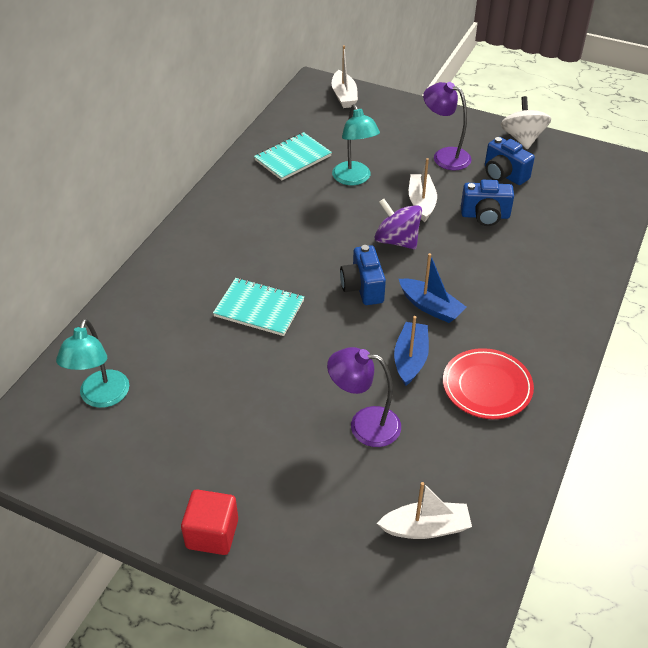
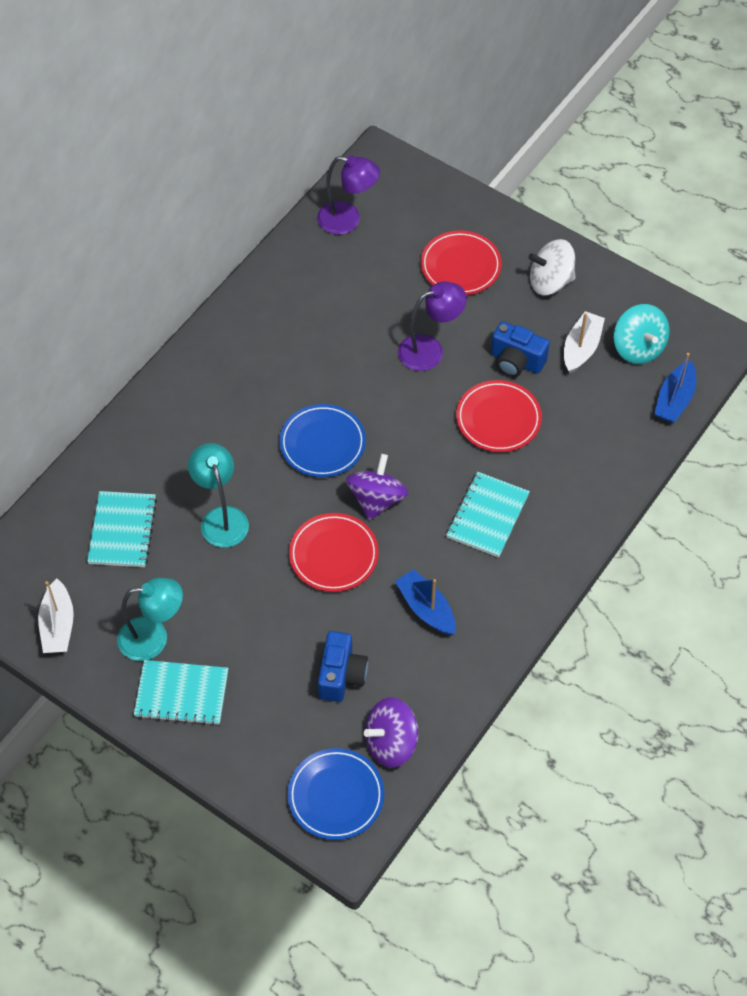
blue camera: 3 -> 2
blue plate: 0 -> 2
purple spinning top: 1 -> 2
red cube: 1 -> 0
red plate: 1 -> 3
turquoise notebook: 2 -> 3
turquoise spinning top: 0 -> 1
white boat: 3 -> 2

